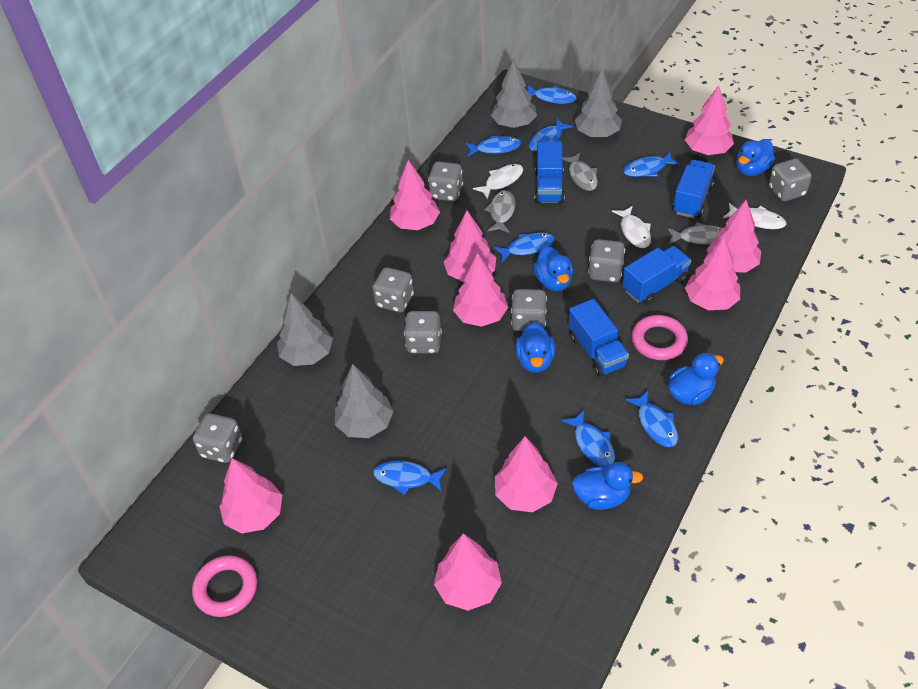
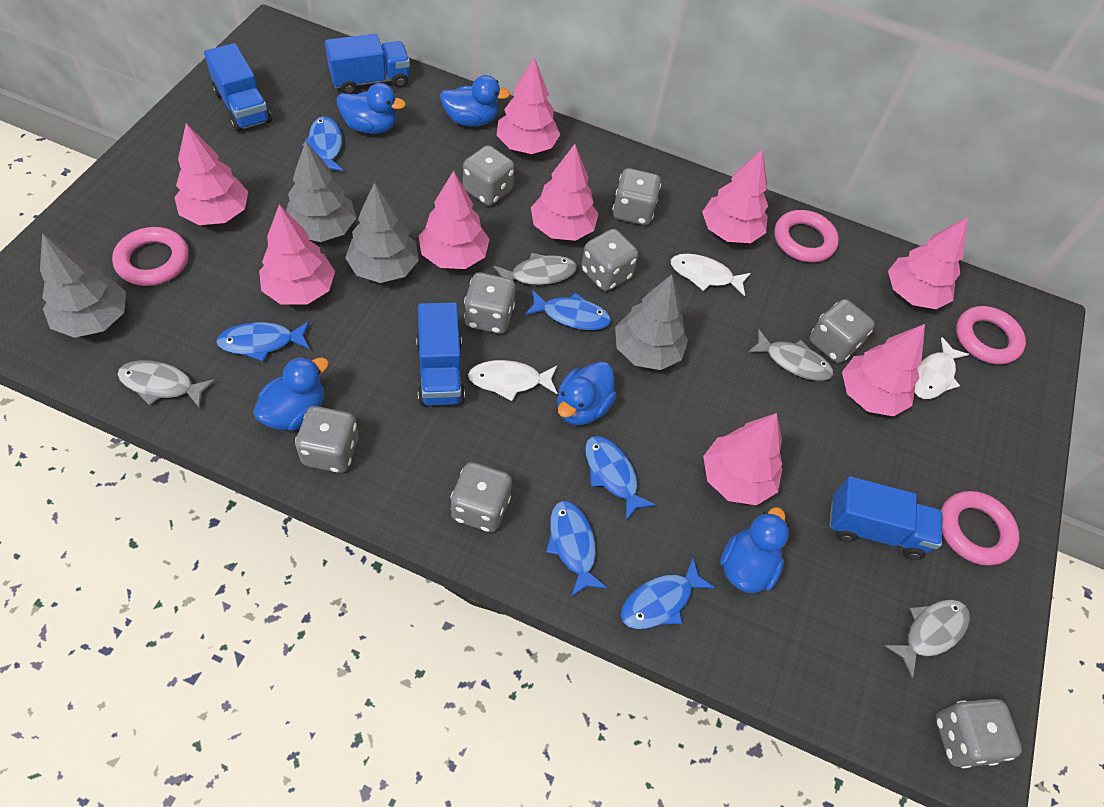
blue fish: 8 -> 6
grey dice: 7 -> 8
grey fish: 3 -> 4
pink ring: 2 -> 4

